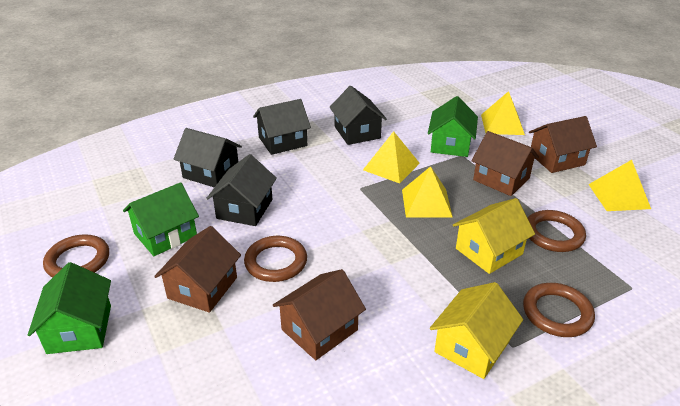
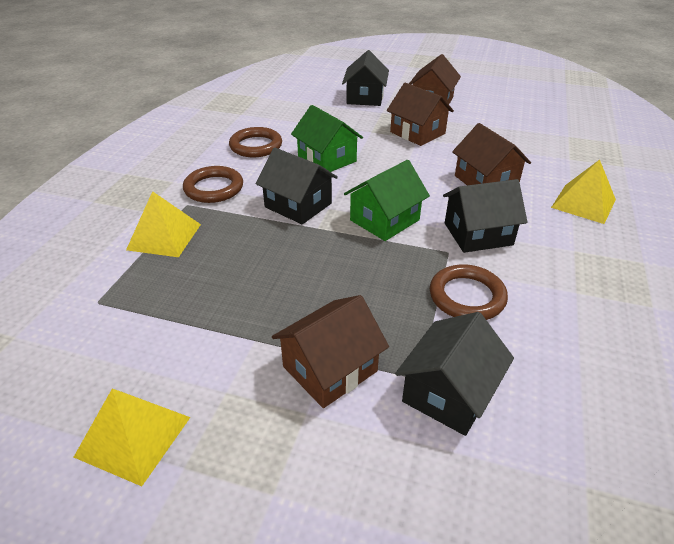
brown ring: 4 -> 3
green house: 3 -> 2
yellow house: 2 -> 0
yellow pyramid: 4 -> 3

